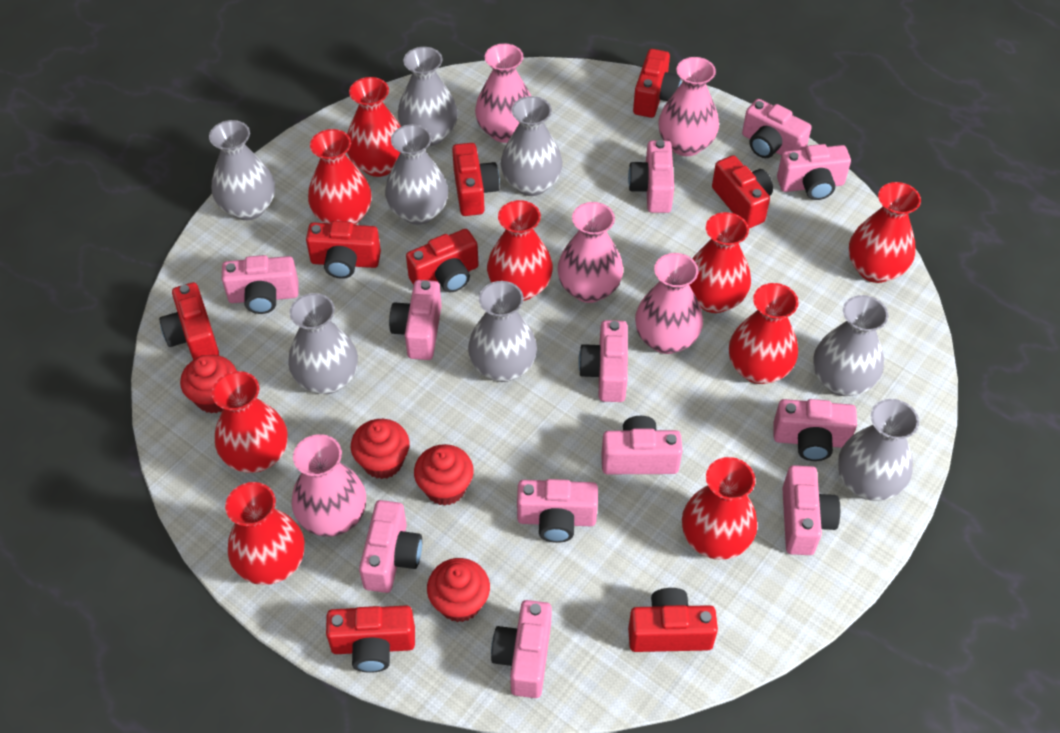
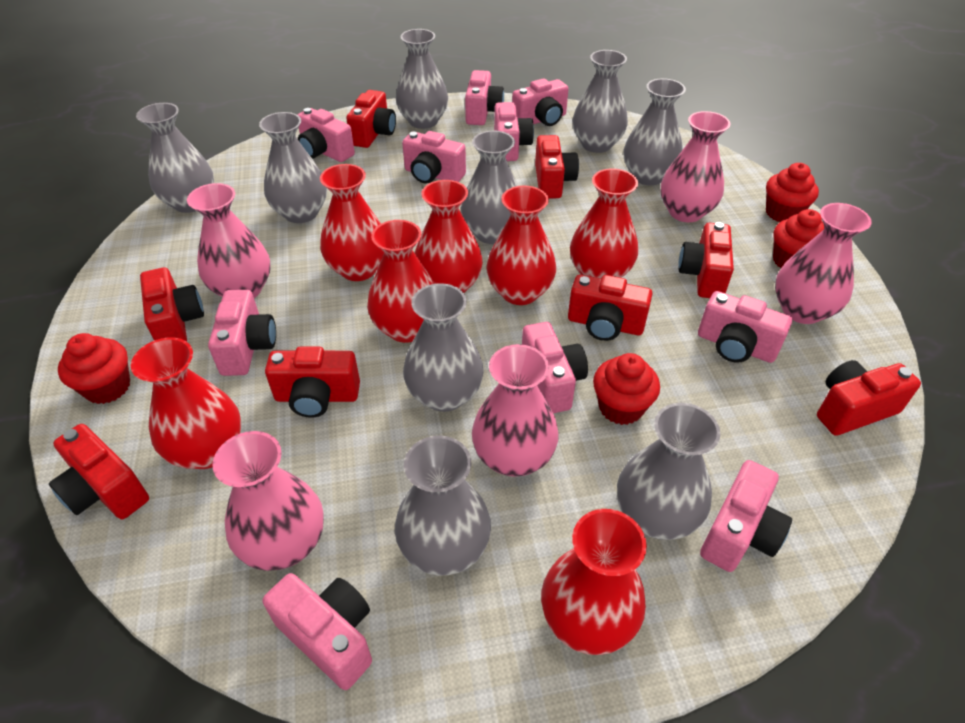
grey vase: 8 -> 9
pink camera: 12 -> 10
red vase: 9 -> 7

